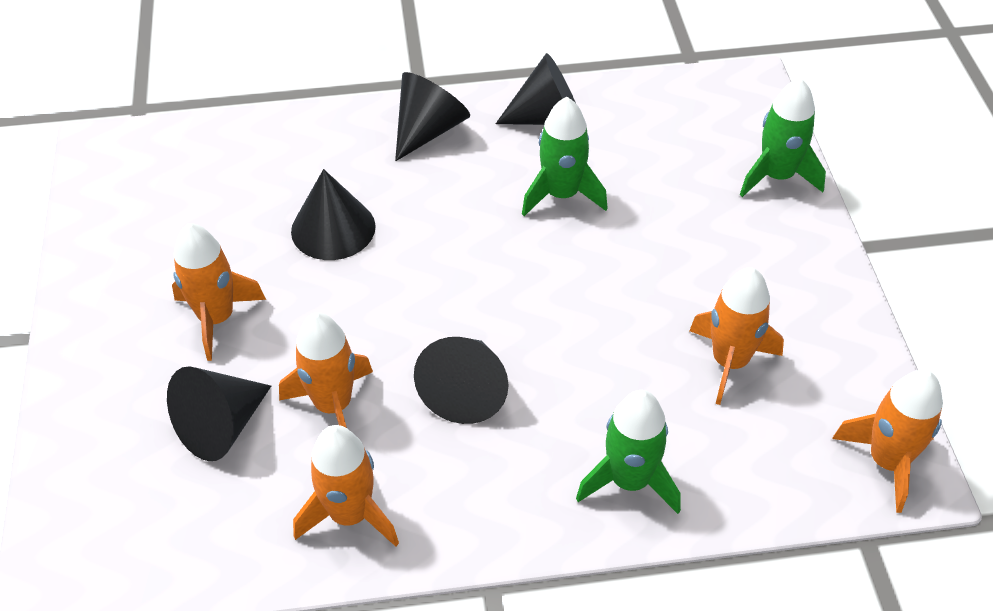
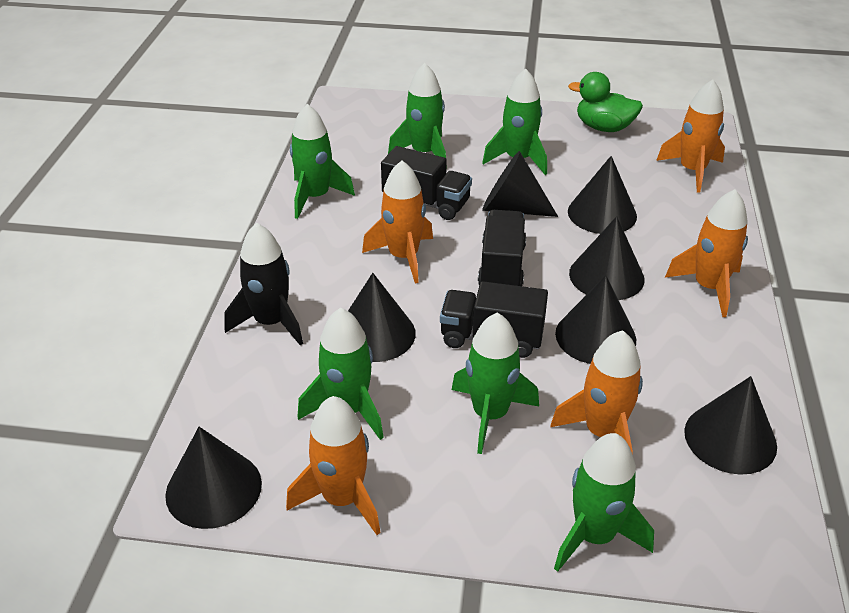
black cone: 5 -> 7
black rocket: 0 -> 1
black truck: 0 -> 3
green duck: 0 -> 1
green rocket: 3 -> 6

